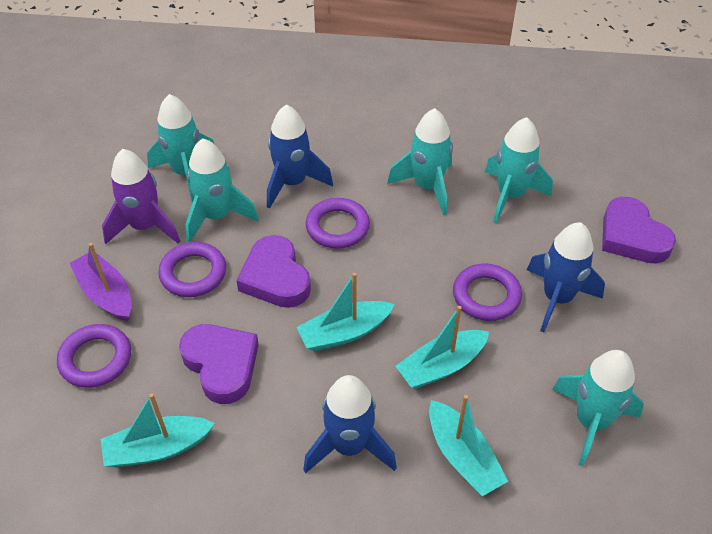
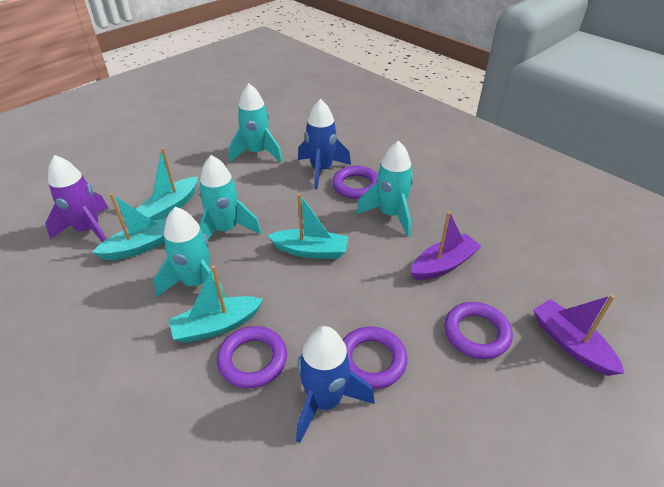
blue rocket: 3 -> 2
purple boat: 1 -> 2
purple heart: 3 -> 0
turquoise rocket: 5 -> 4

